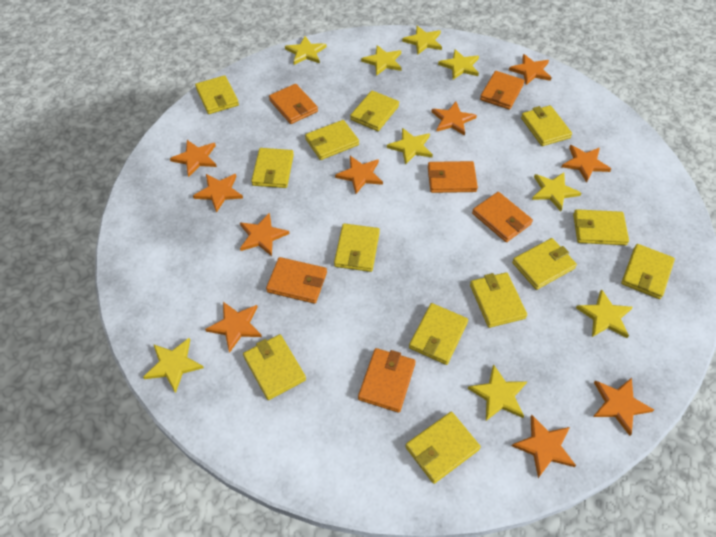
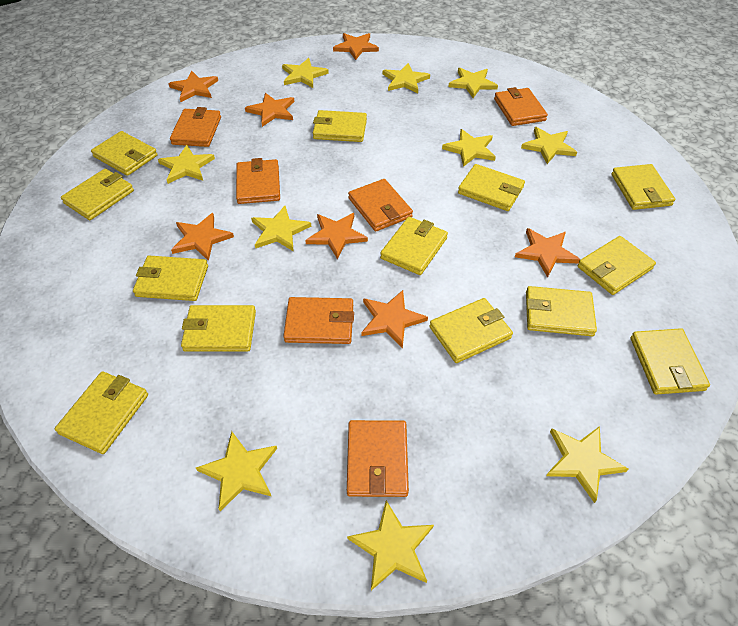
orange star: 10 -> 7
yellow star: 9 -> 10

